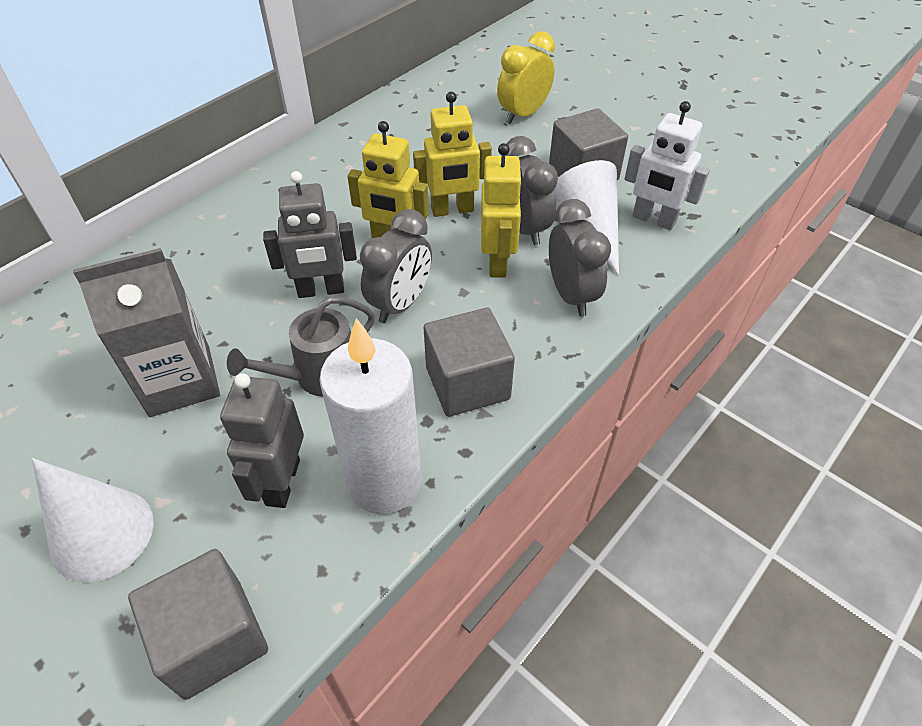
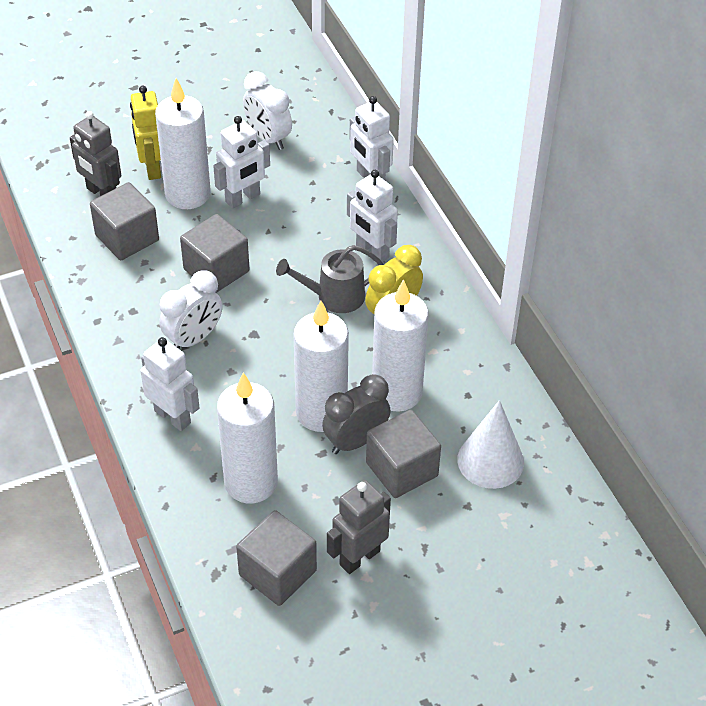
grey carton: 1 -> 0
grey clock: 3 -> 1
grey cube: 3 -> 4
white candle: 1 -> 4
white clock: 0 -> 2
white cone: 2 -> 1
white robot: 1 -> 4
yellow robot: 3 -> 1

